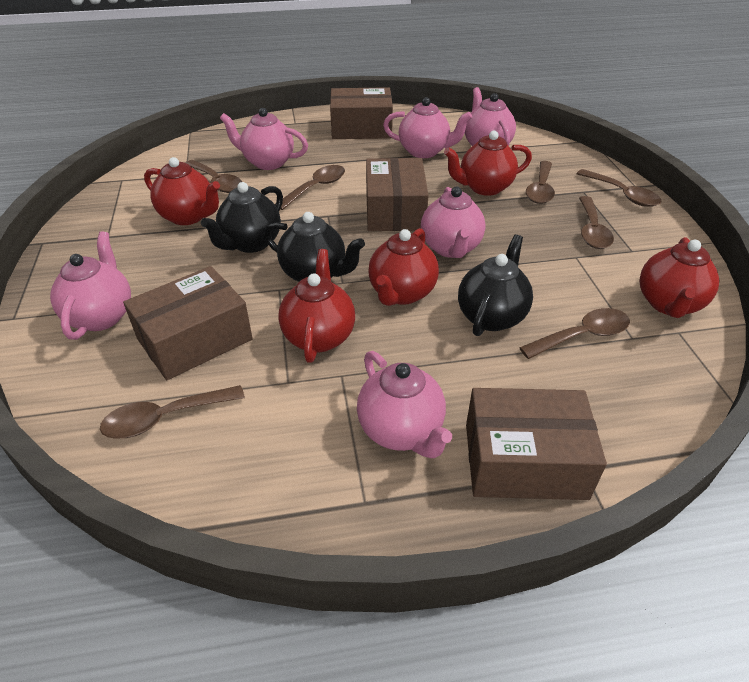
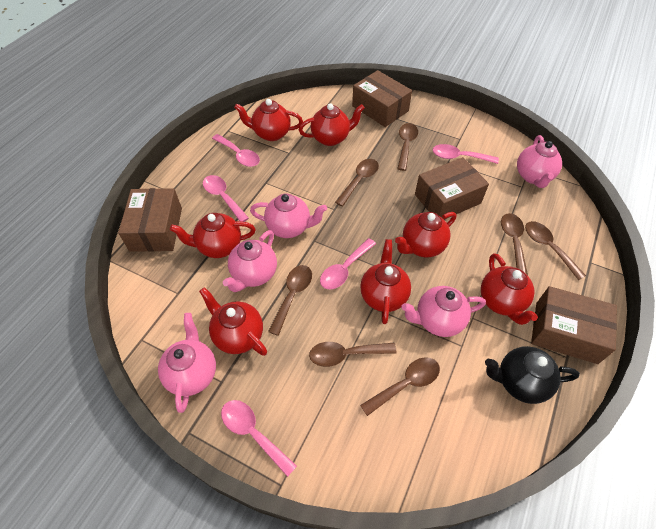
black teapot: 3 -> 1
pink spoon: 0 -> 5
pink teapot: 6 -> 5
red teapot: 5 -> 7

